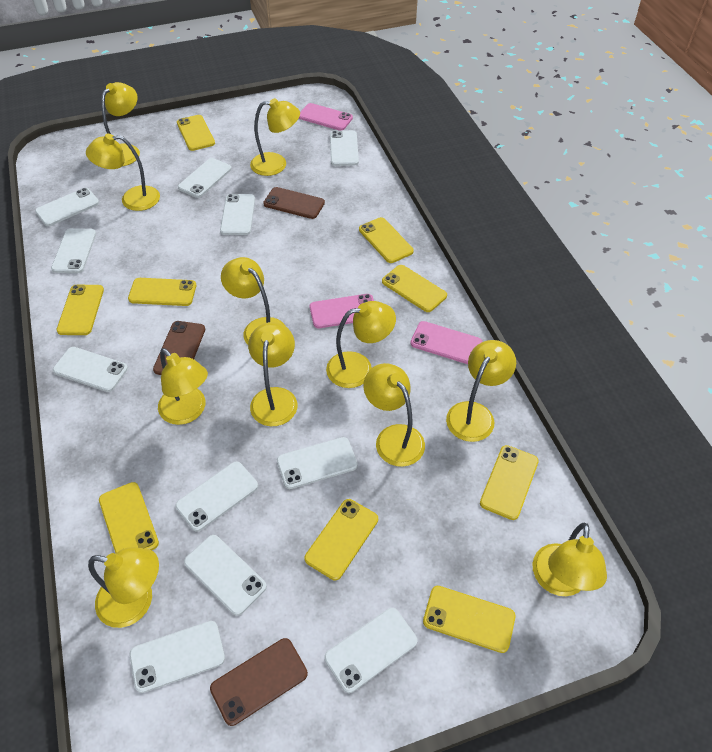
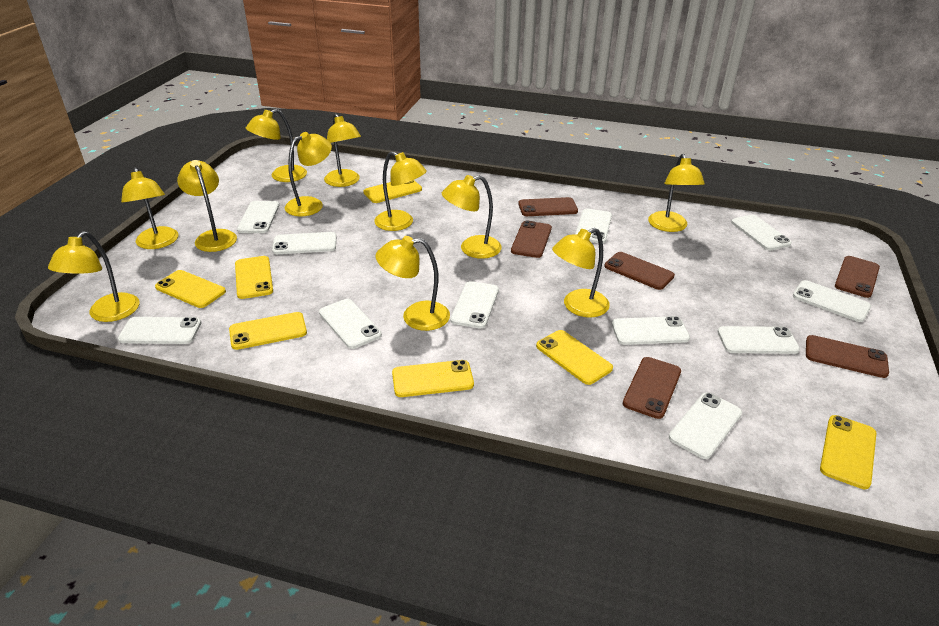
brown phone: 3 -> 6
pink phone: 3 -> 0
yellow phone: 9 -> 7

